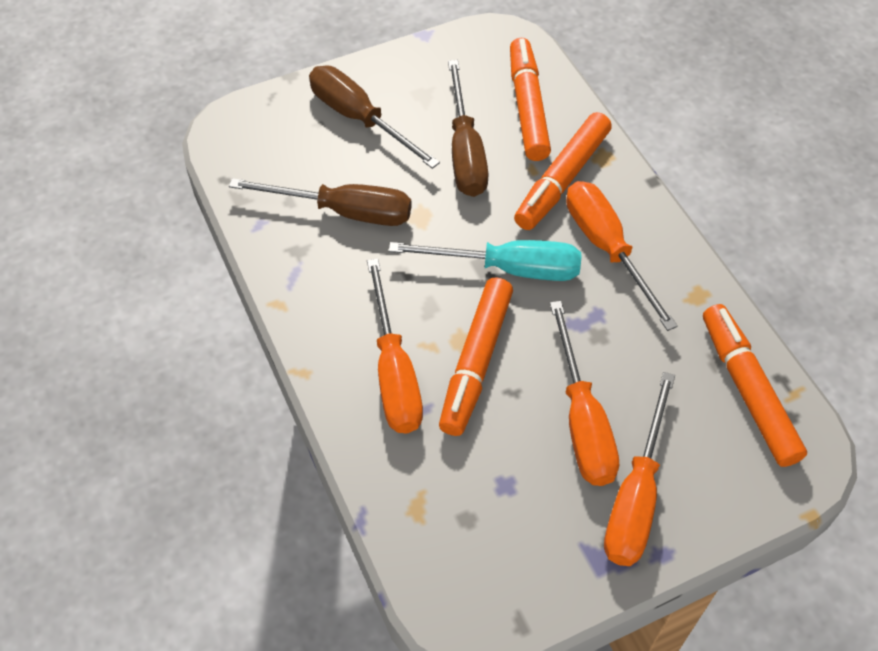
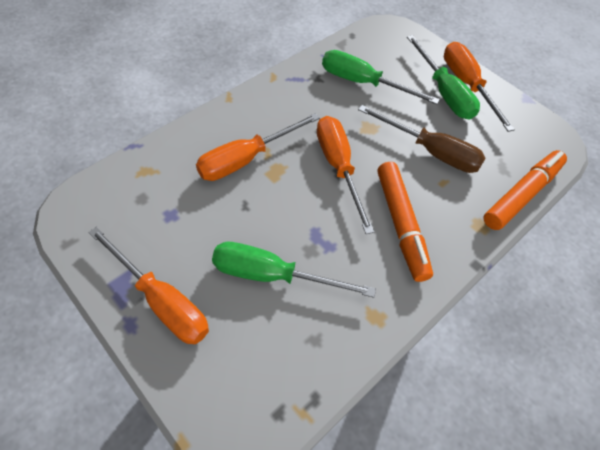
brown screwdriver: 3 -> 1
green screwdriver: 0 -> 3
orange marker: 4 -> 2
turquoise screwdriver: 1 -> 0

